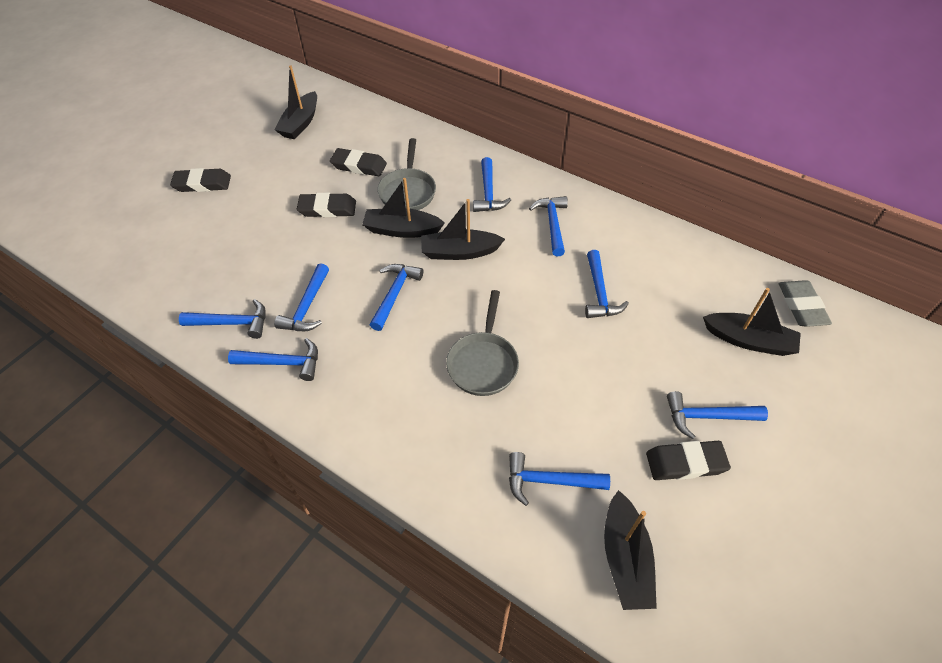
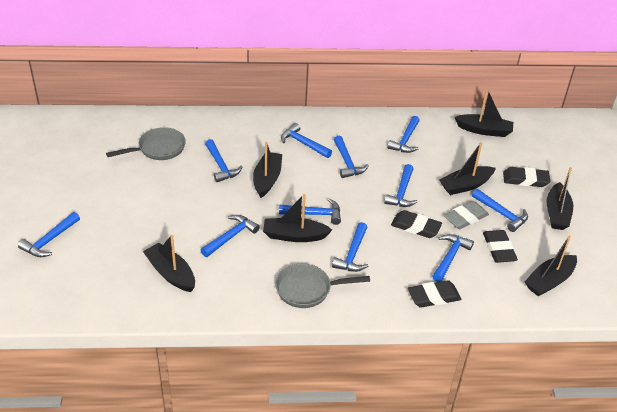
black boat: 5 -> 7
blue hammer: 9 -> 11

